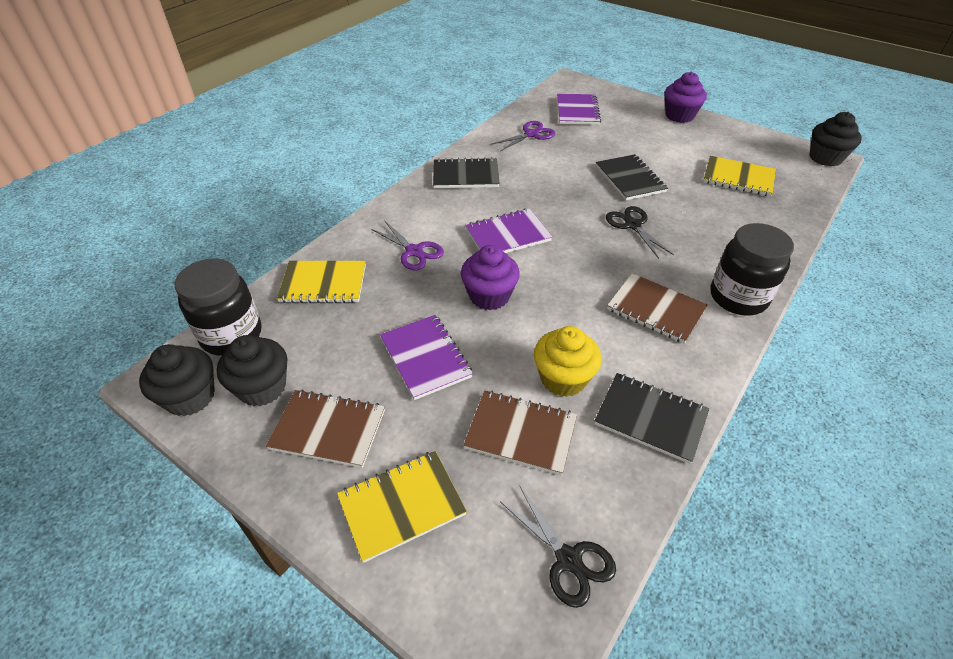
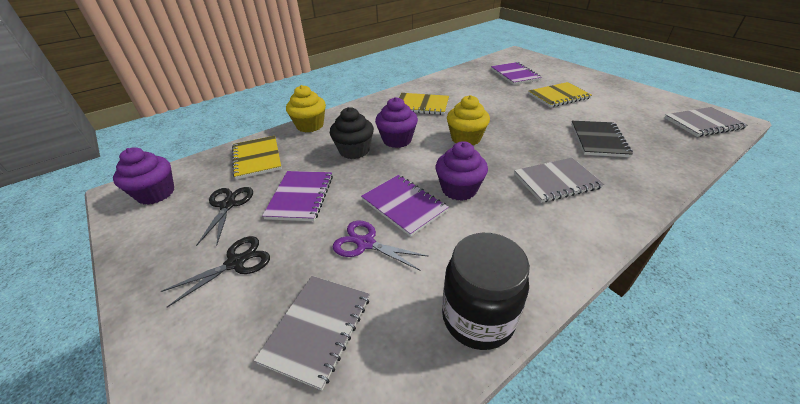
black cupcake: 3 -> 1
black jar: 2 -> 1
black notebook: 3 -> 1
brown notebook: 3 -> 0
grey notebook: 0 -> 3
purple cupcake: 2 -> 3
purple scissors: 2 -> 1
yellow cupcake: 1 -> 2

